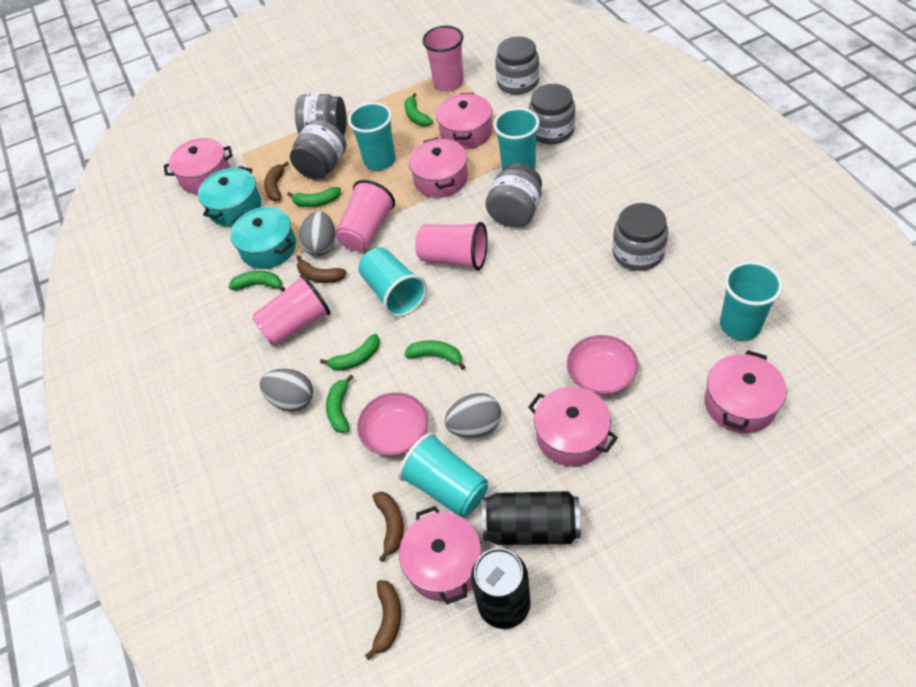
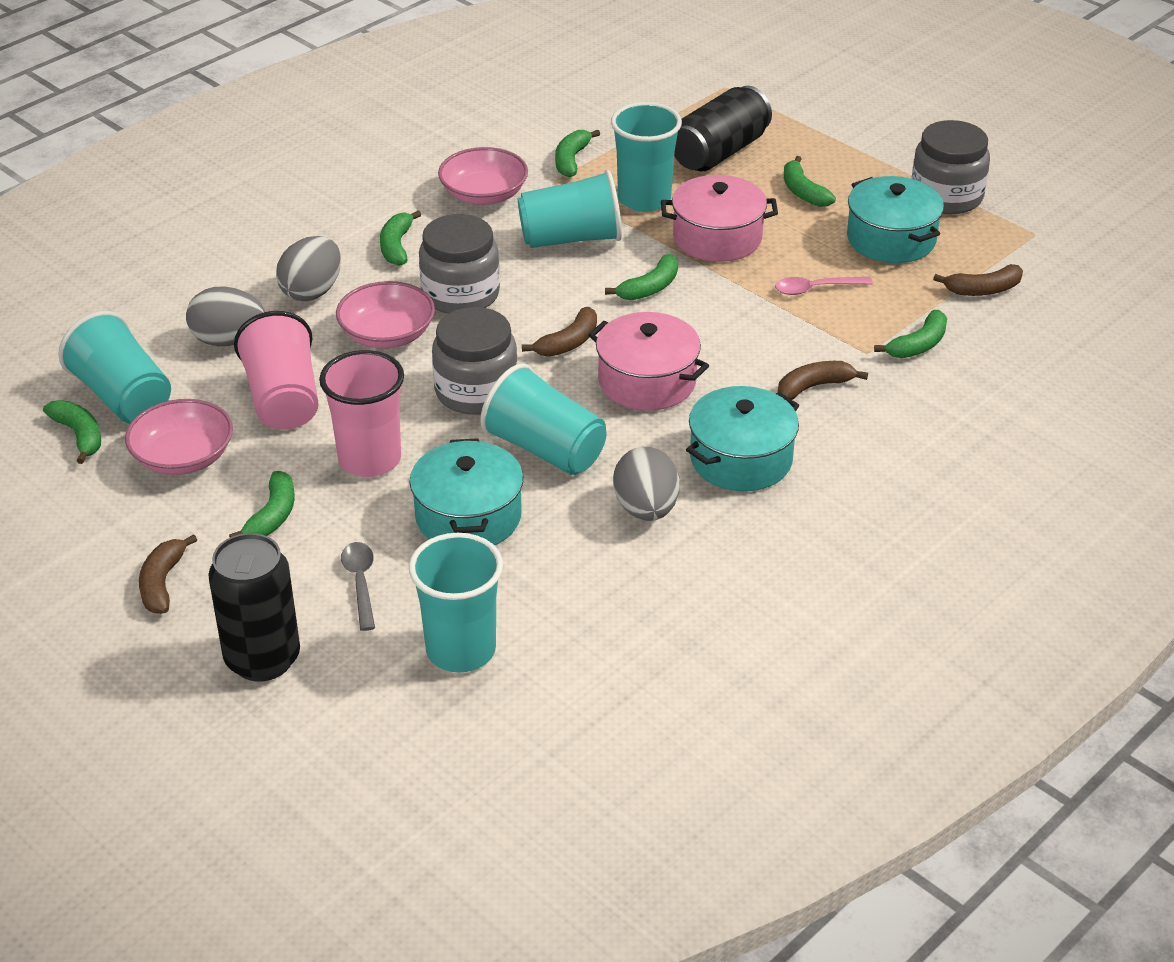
green banana: 6 -> 7
grey jar: 6 -> 3
grey spoon: 0 -> 1
pink bowl: 2 -> 3
pink cup: 4 -> 2
pink pot: 6 -> 2
pink spoon: 0 -> 1
turquoise pot: 2 -> 3

